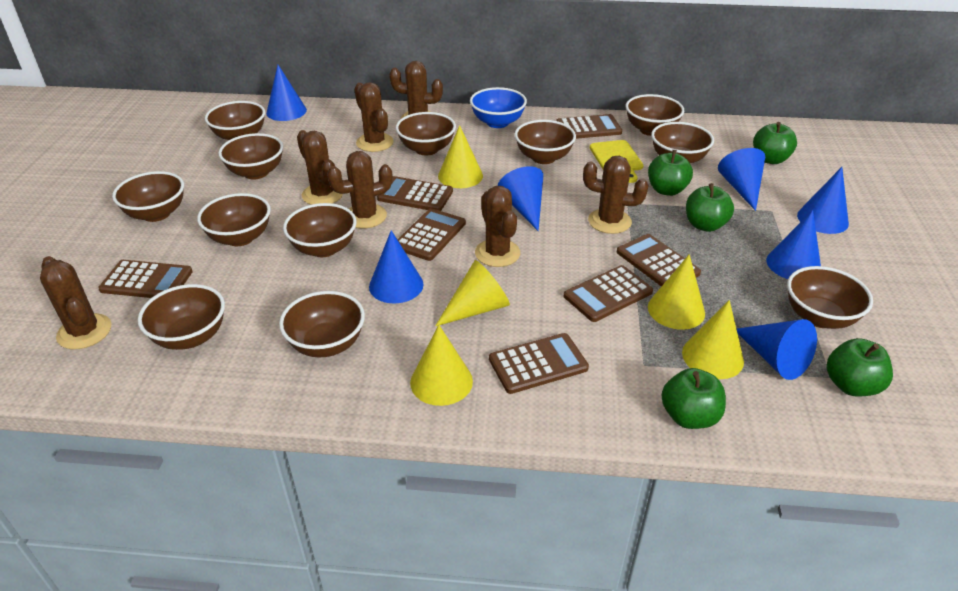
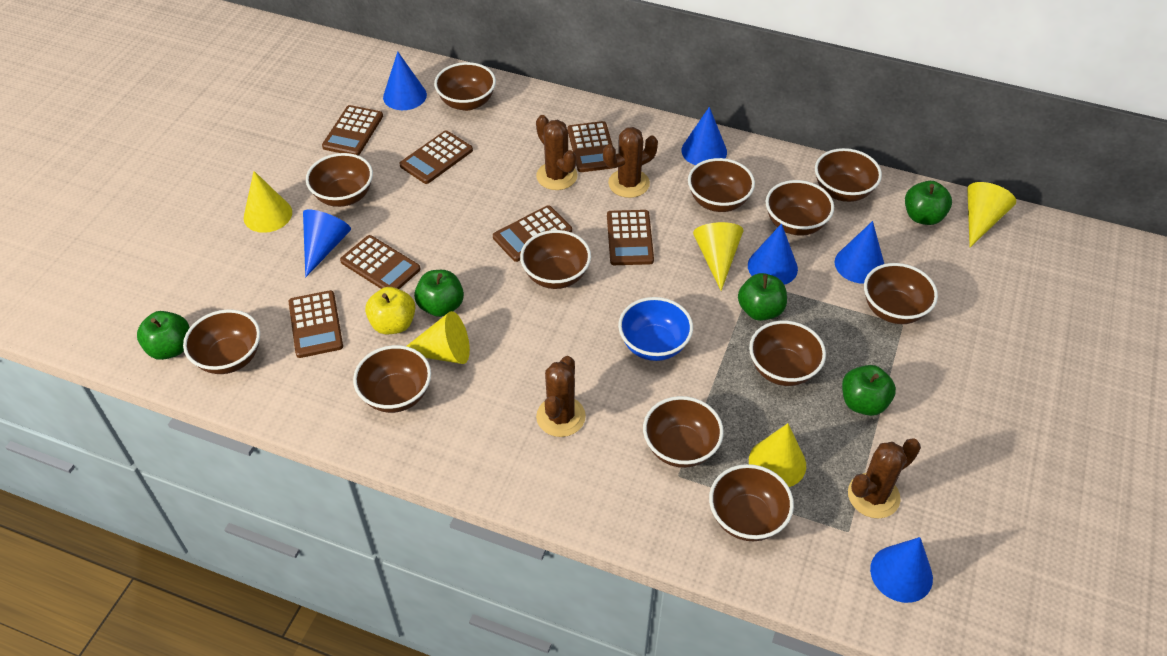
blue cone: 7 -> 6
brown cactus: 7 -> 4
yellow apple: 0 -> 1
yellow cutting board: 1 -> 0

